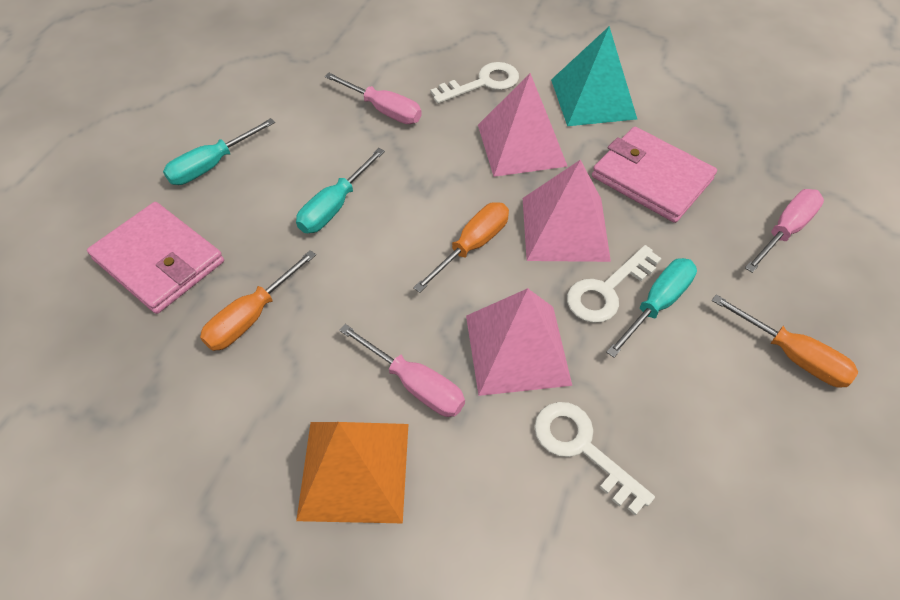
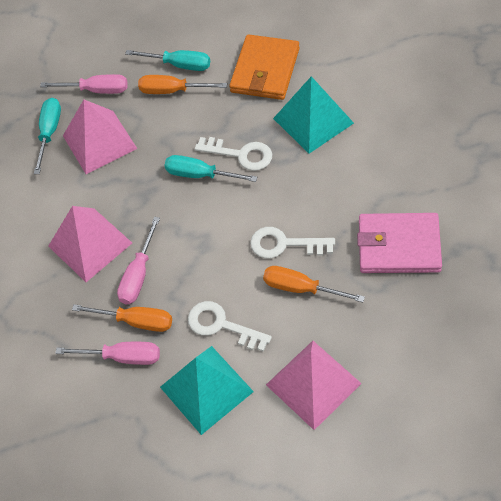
orange pyramid: 1 -> 0
orange wallet: 0 -> 1
pink wallet: 2 -> 1
turquoise pyramid: 1 -> 2

